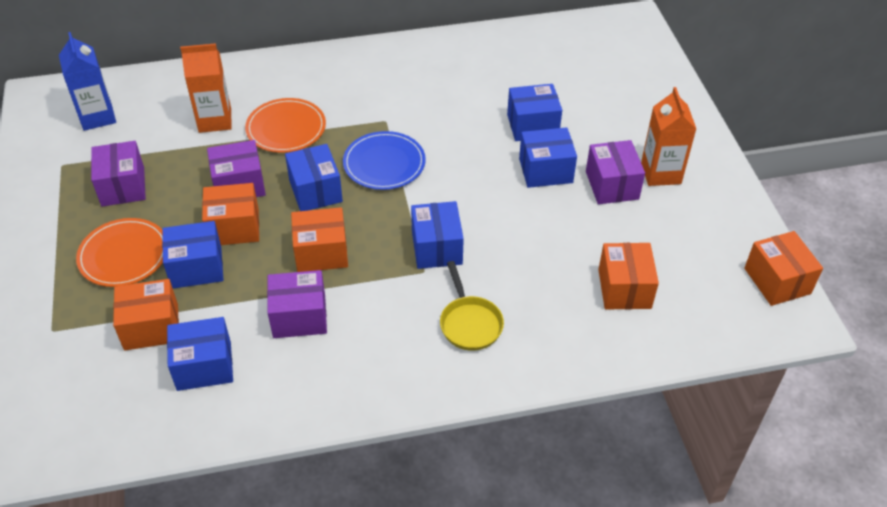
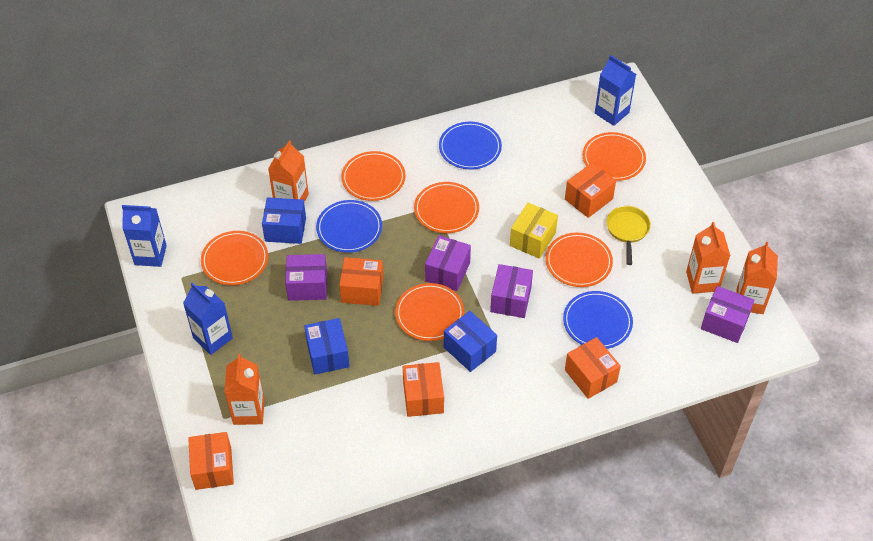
blue box: 6 -> 3
blue carton: 1 -> 3
blue plate: 1 -> 3
orange carton: 2 -> 4
orange plate: 2 -> 6
yellow box: 0 -> 1

